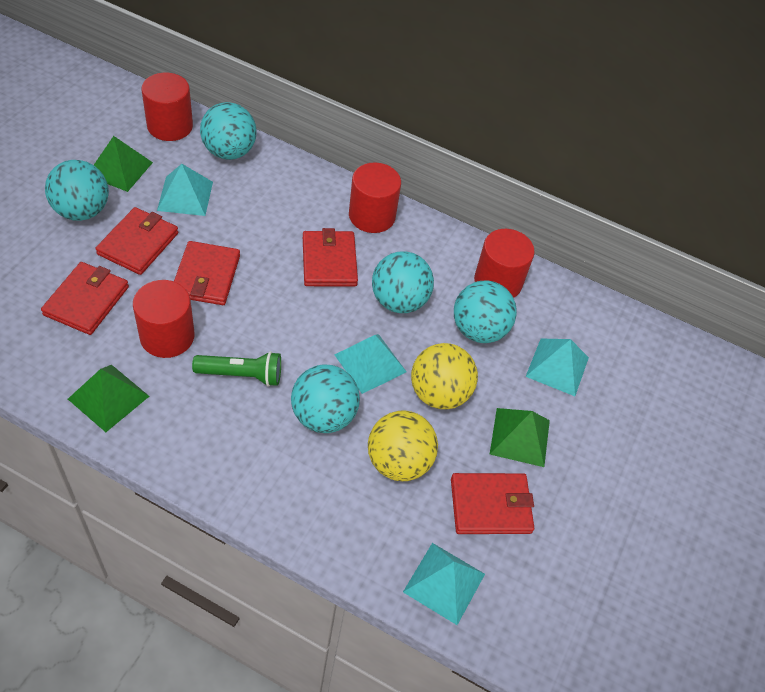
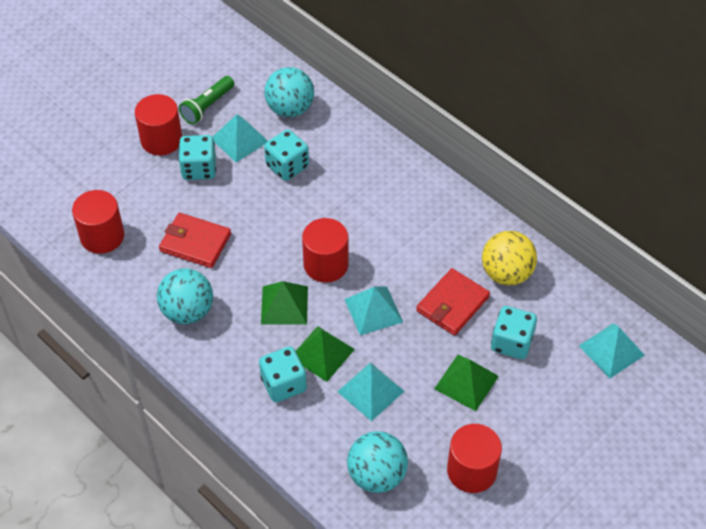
red wallet: 5 -> 2
turquoise ball: 5 -> 3
turquoise dice: 0 -> 4
yellow ball: 2 -> 1

